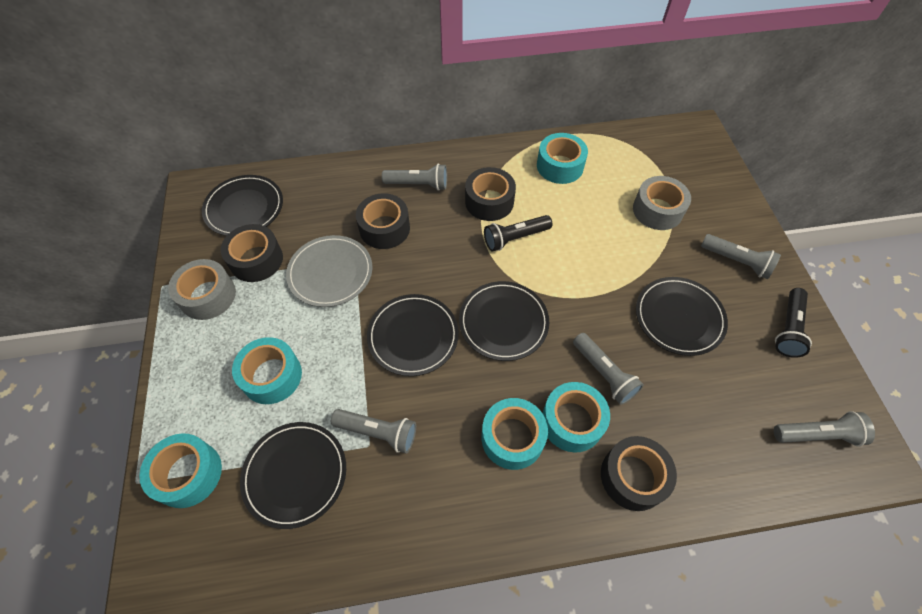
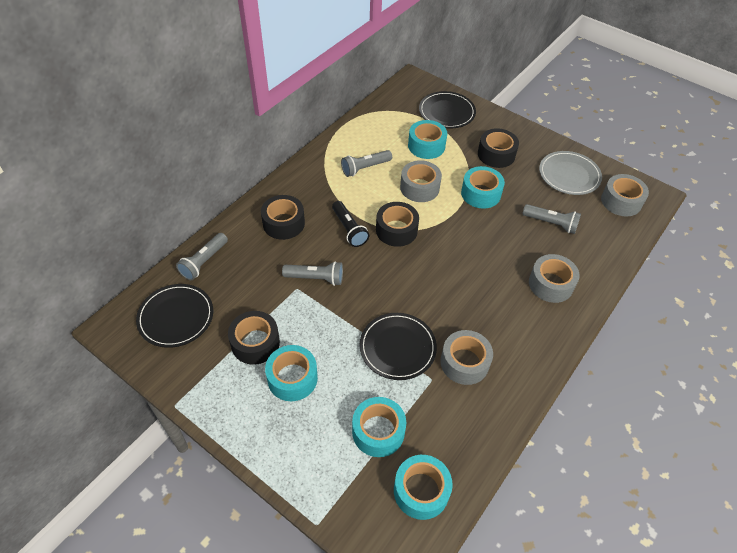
black flashlight: 2 -> 1
black plate: 5 -> 3
grey flashlight: 5 -> 4
grey tape: 2 -> 4

